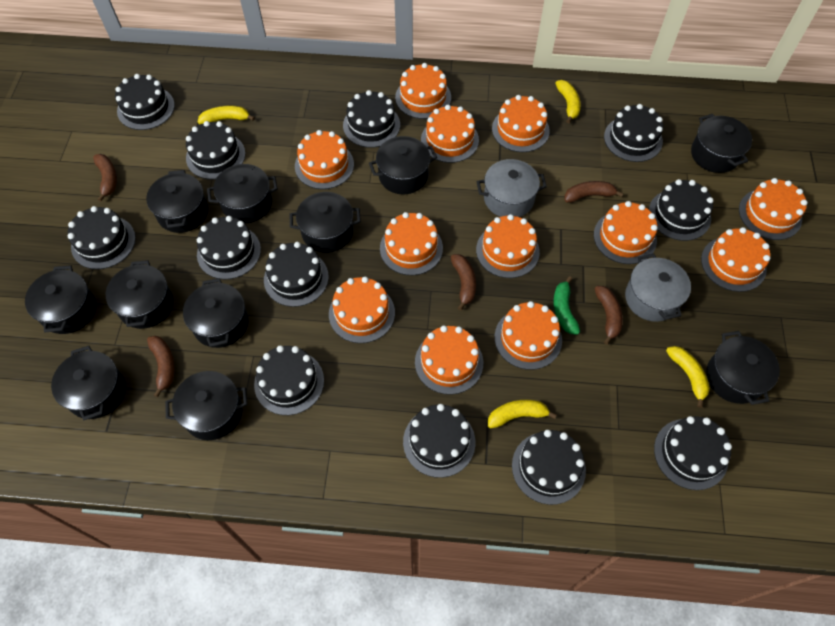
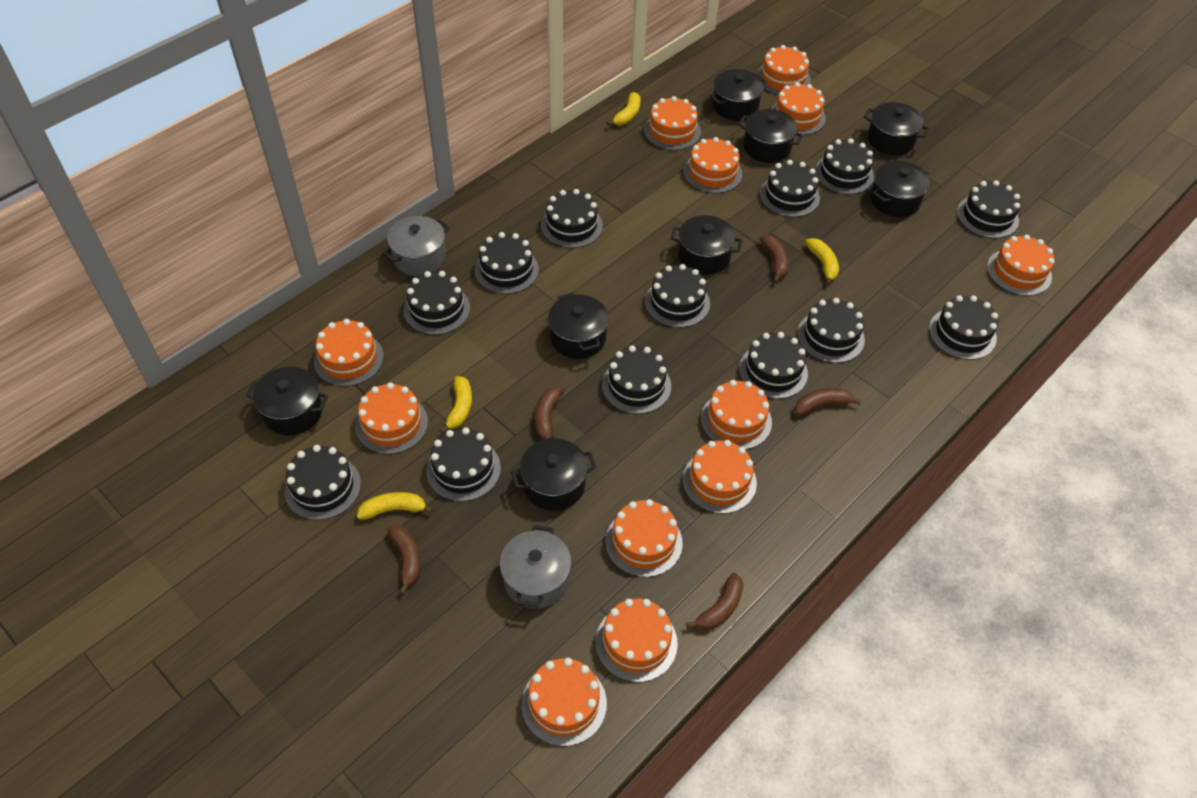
black cake: 12 -> 13
black pot: 11 -> 8
green banana: 1 -> 0

